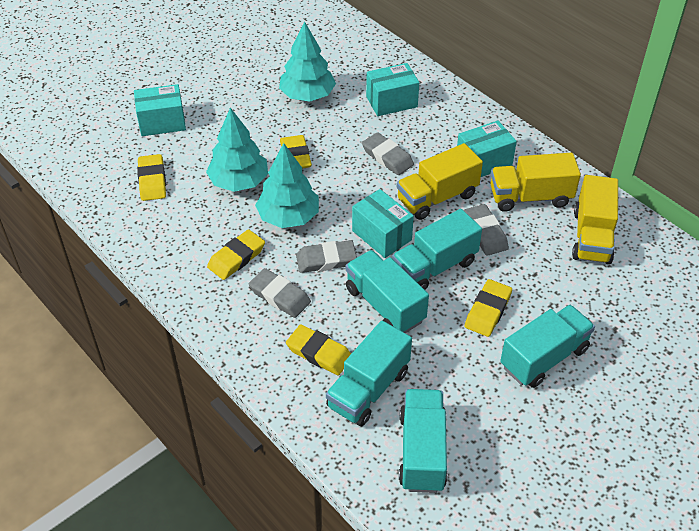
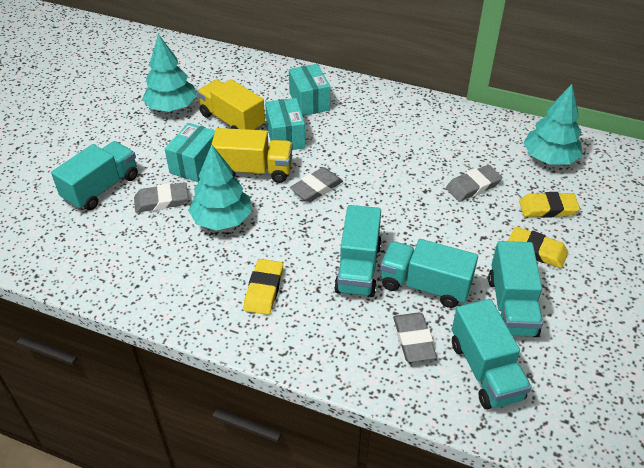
turquoise box: 4 -> 3
yellow eraser: 5 -> 3
yellow truck: 3 -> 2

